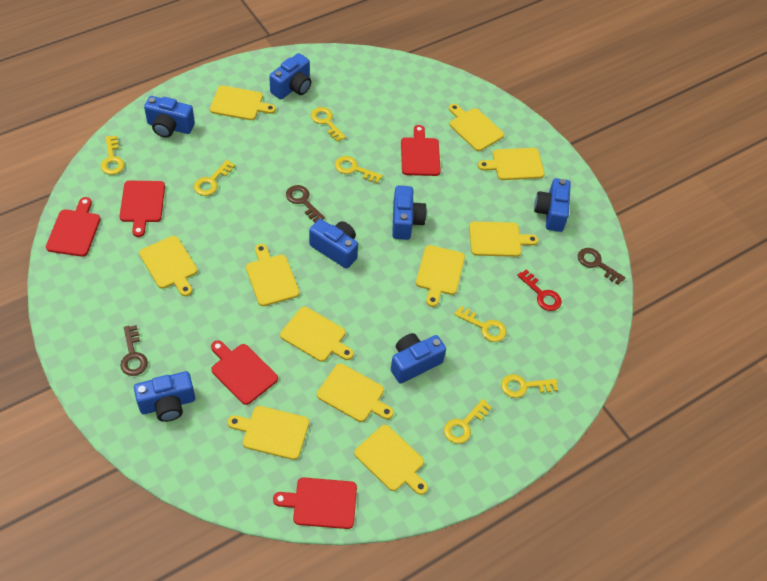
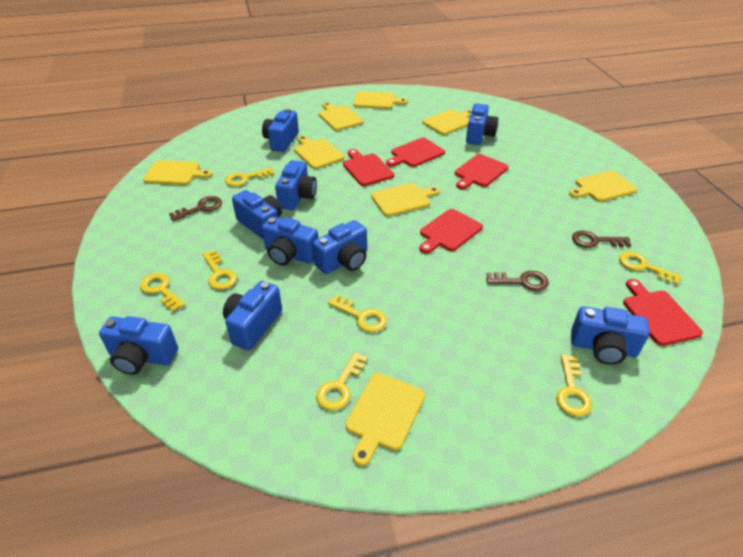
blue camera: 7 -> 9
red key: 1 -> 0
yellow cutting board: 11 -> 8

